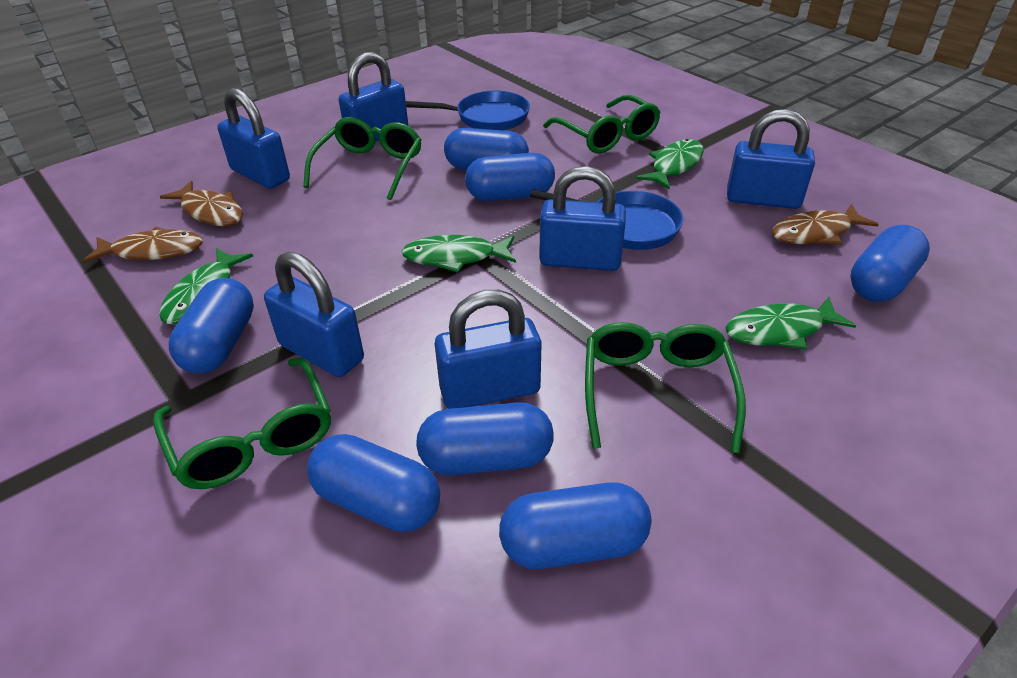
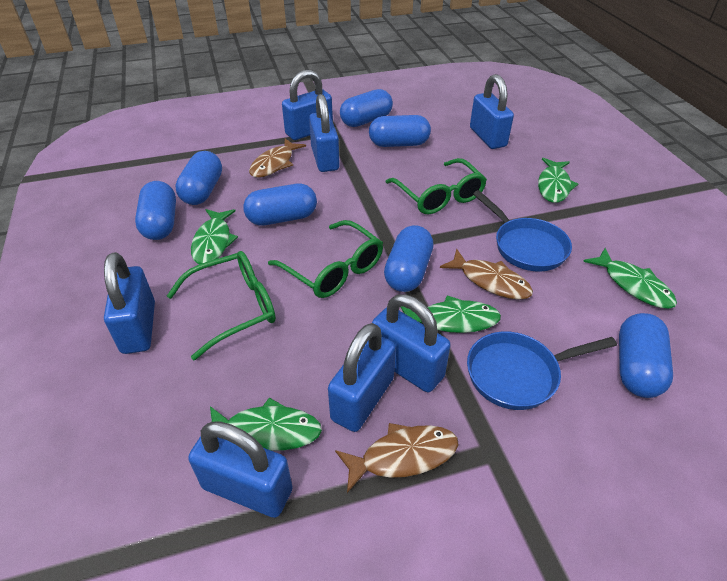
blue padlock: 6 -> 7
green fish: 4 -> 5
green glasses: 4 -> 3

